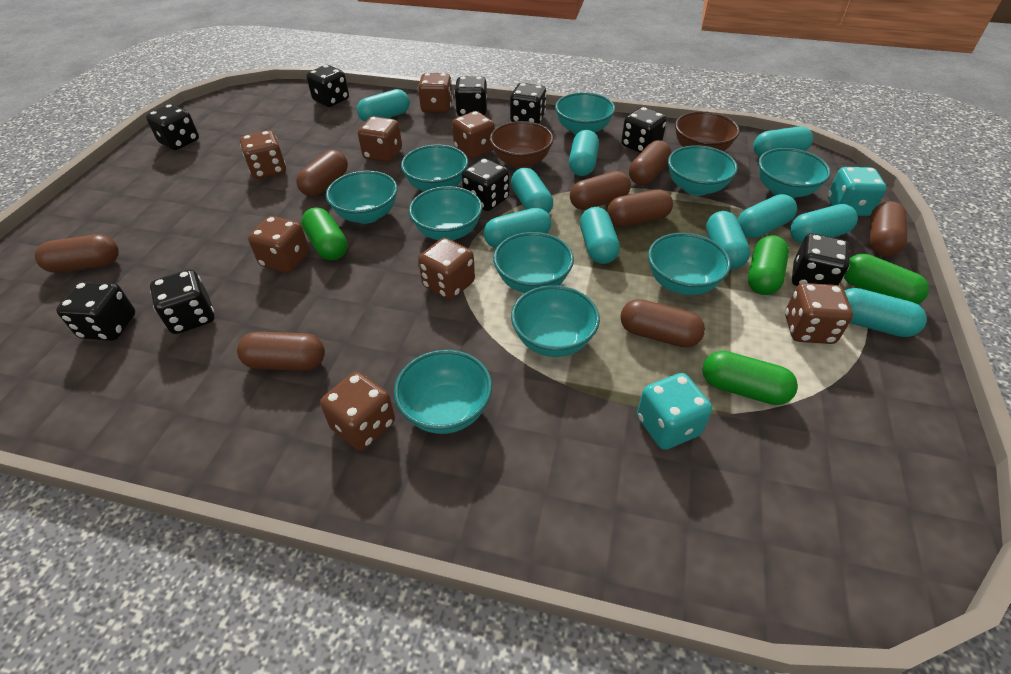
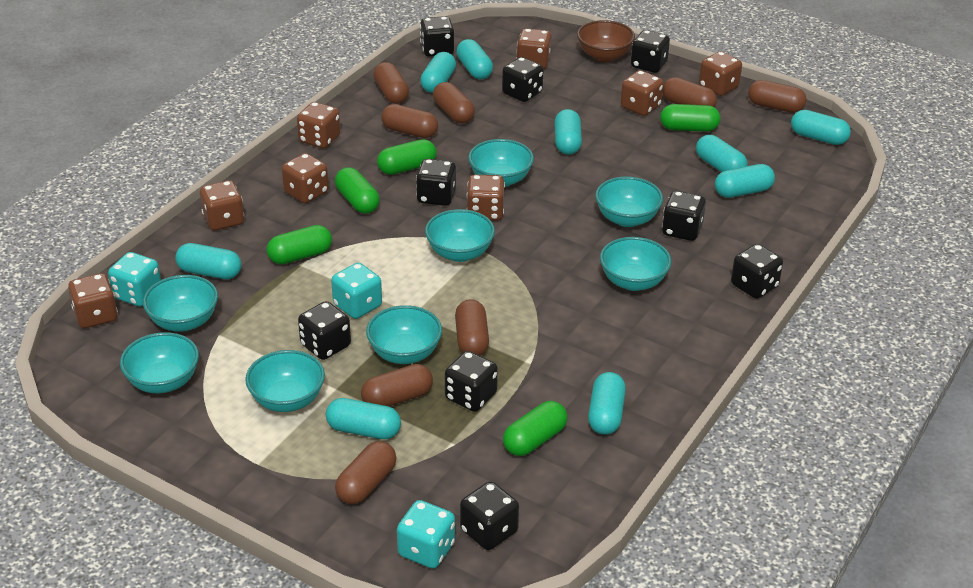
brown bowl: 2 -> 1
green capsule: 4 -> 5
turquoise bowl: 10 -> 8
turquoise capsule: 10 -> 9
turquoise dice: 2 -> 3

